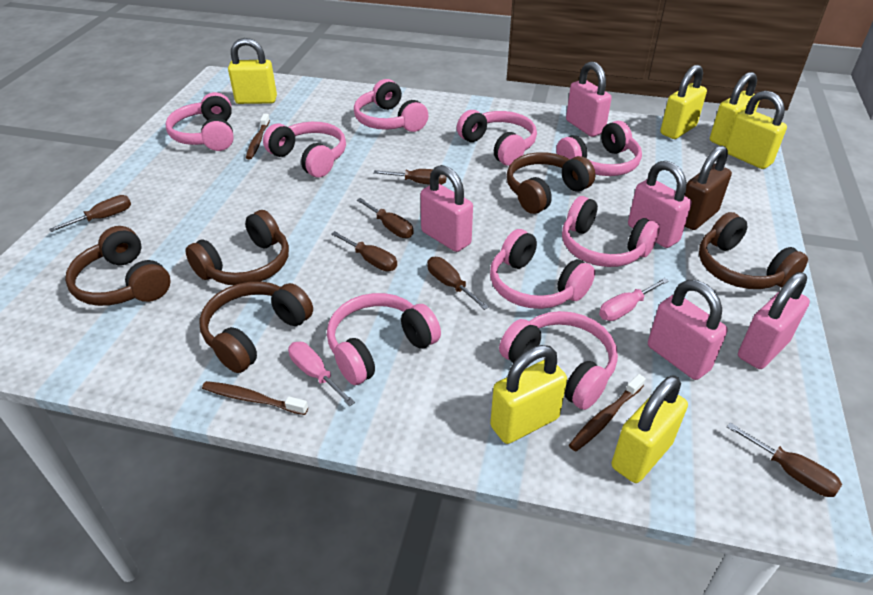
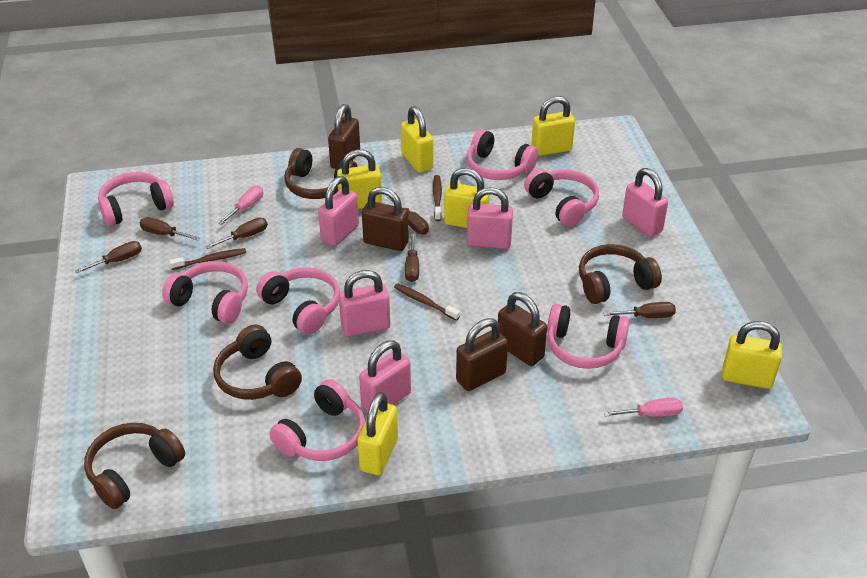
brown headphones: 5 -> 4
brown padlock: 1 -> 4
pink headphones: 9 -> 7

